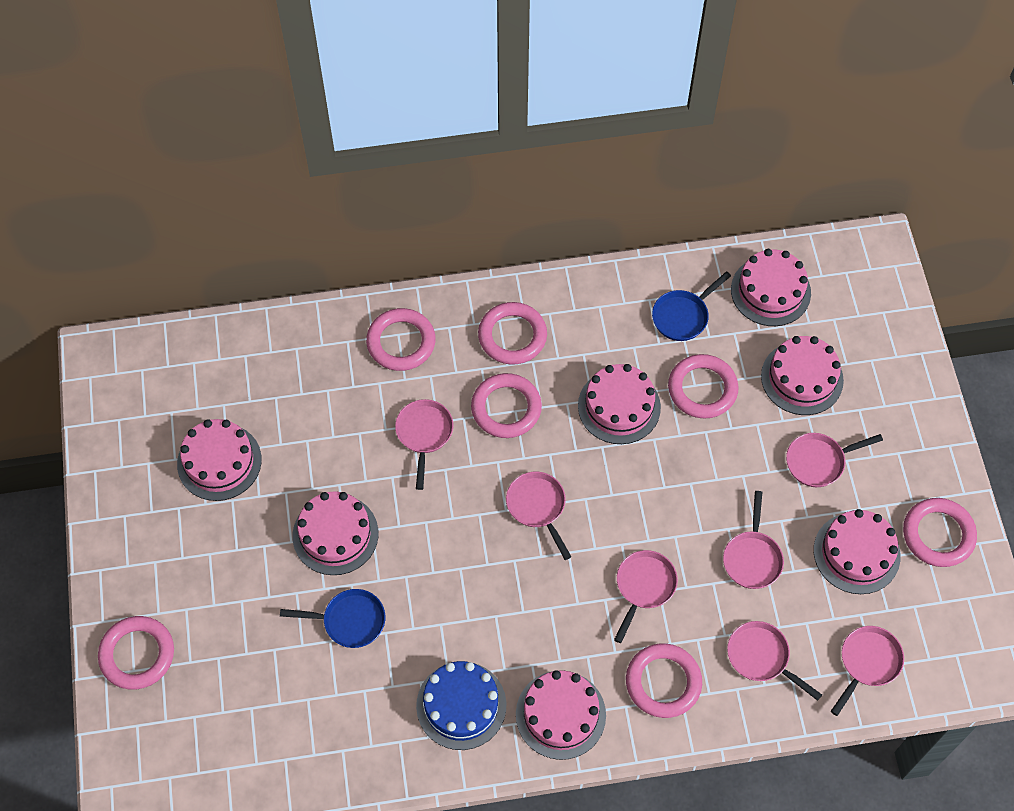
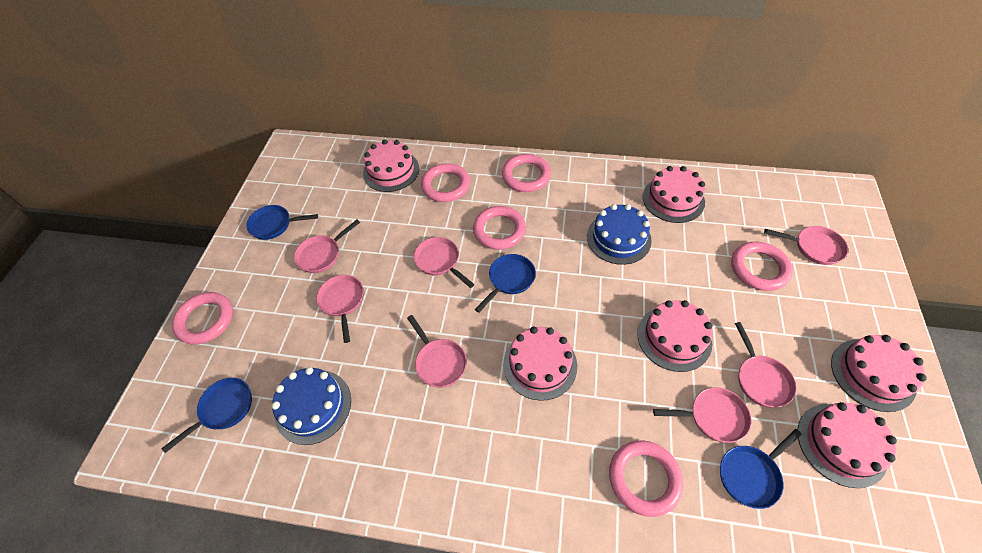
blue cake: 1 -> 2
blue pan: 2 -> 4
pink cake: 7 -> 6
pink ring: 7 -> 6

